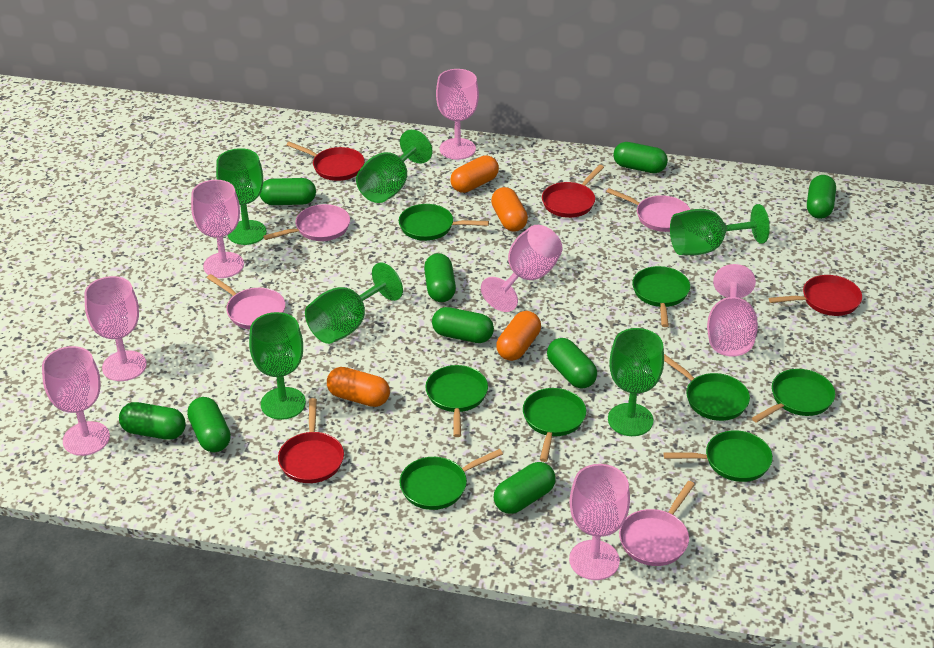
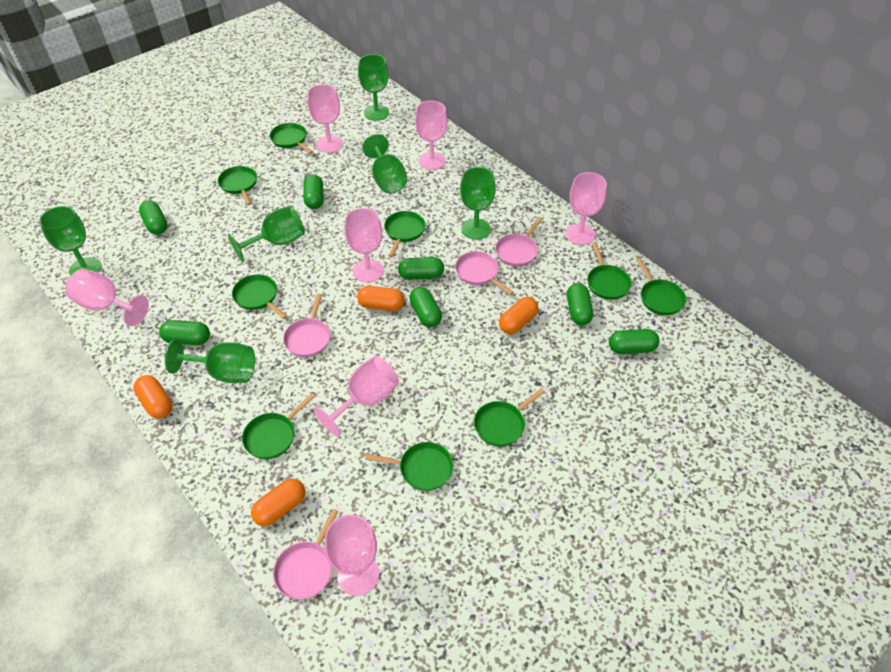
green capsule: 9 -> 7
green pan: 8 -> 9
red pan: 4 -> 0

